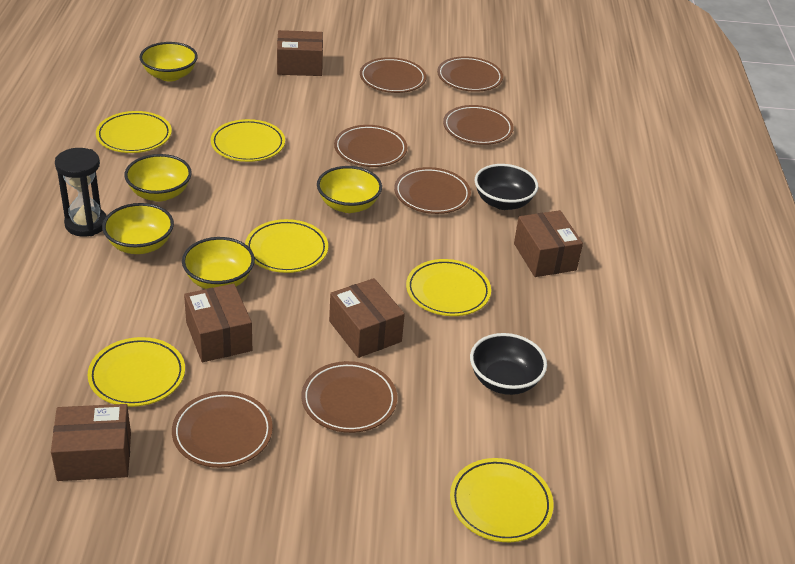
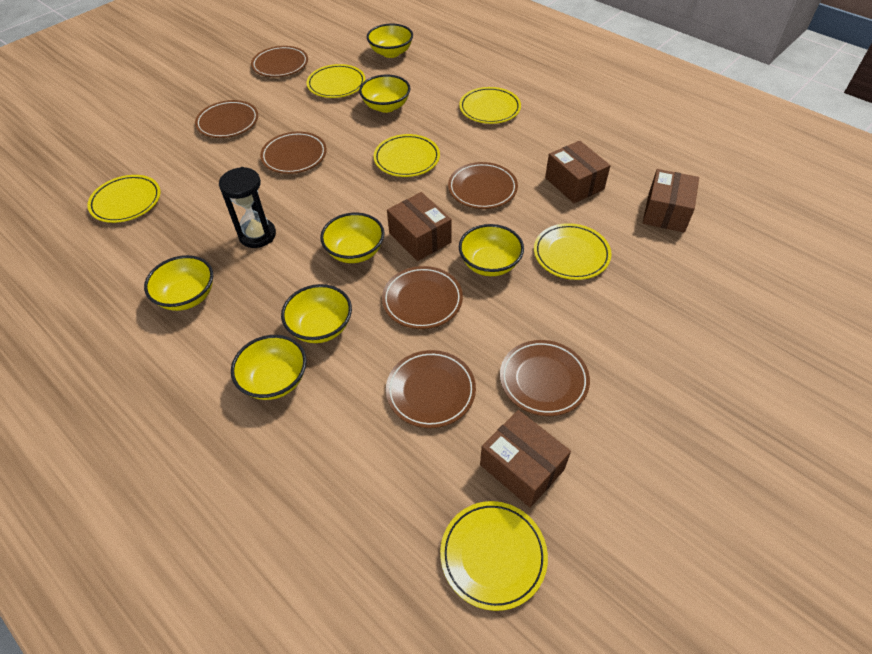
black bowl: 2 -> 0
brown box: 5 -> 4
yellow bowl: 5 -> 7

